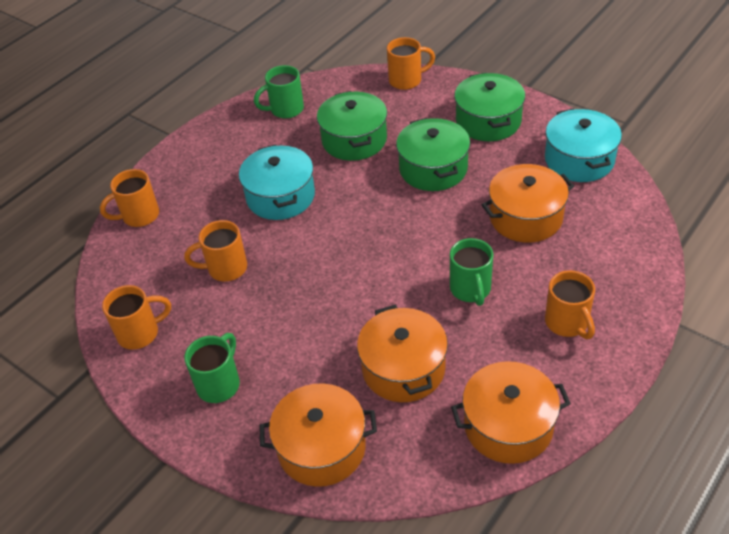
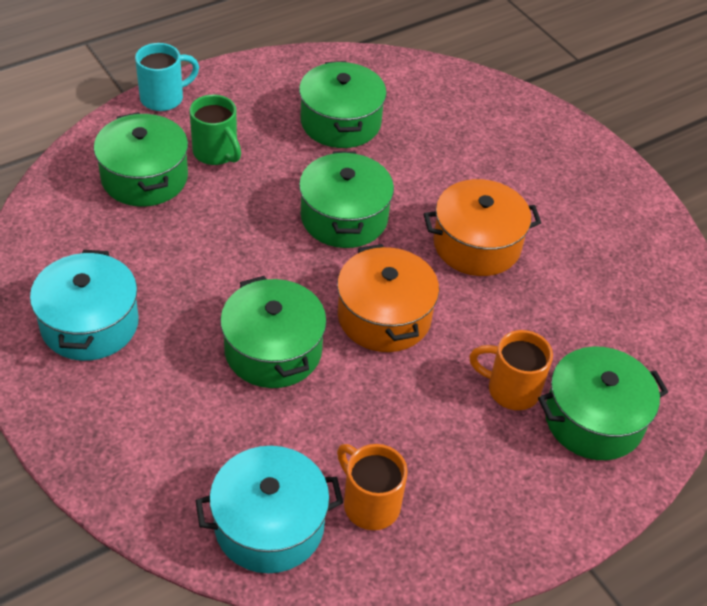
green mug: 3 -> 1
green pot: 3 -> 5
orange mug: 5 -> 2
orange pot: 4 -> 2
turquoise mug: 0 -> 1

